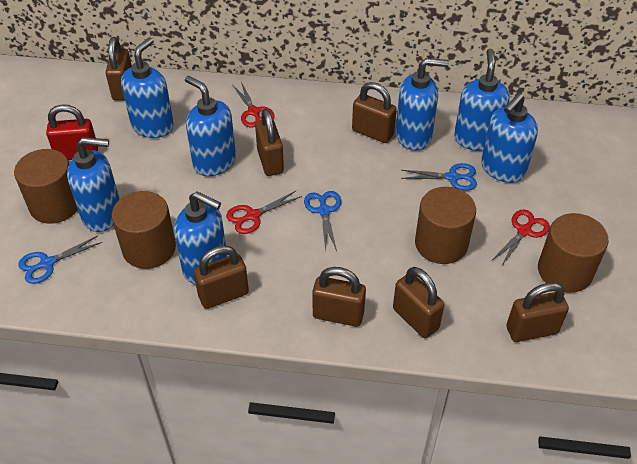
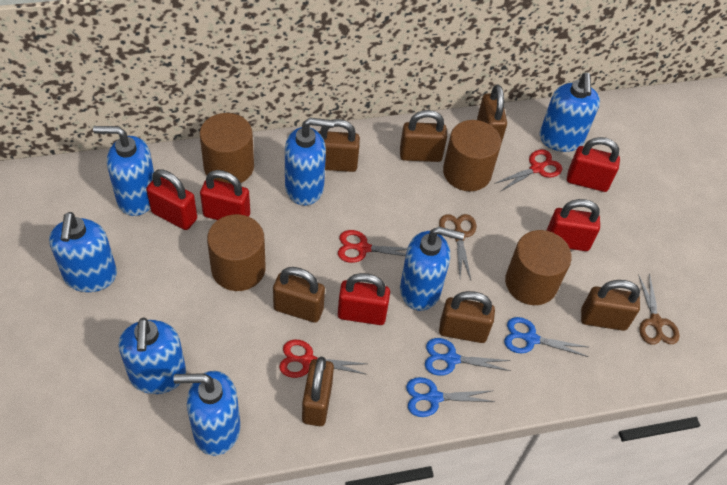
brown scissors: 0 -> 2
red padlock: 1 -> 5

